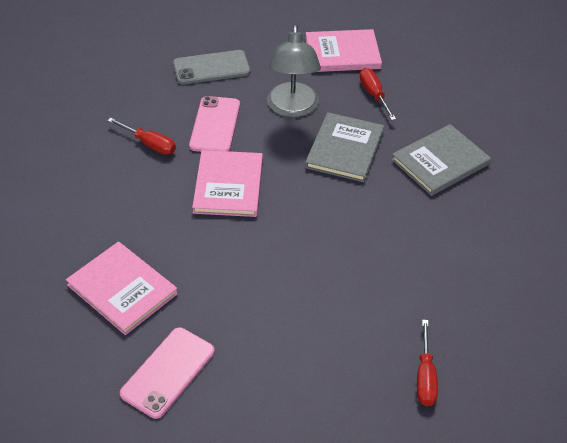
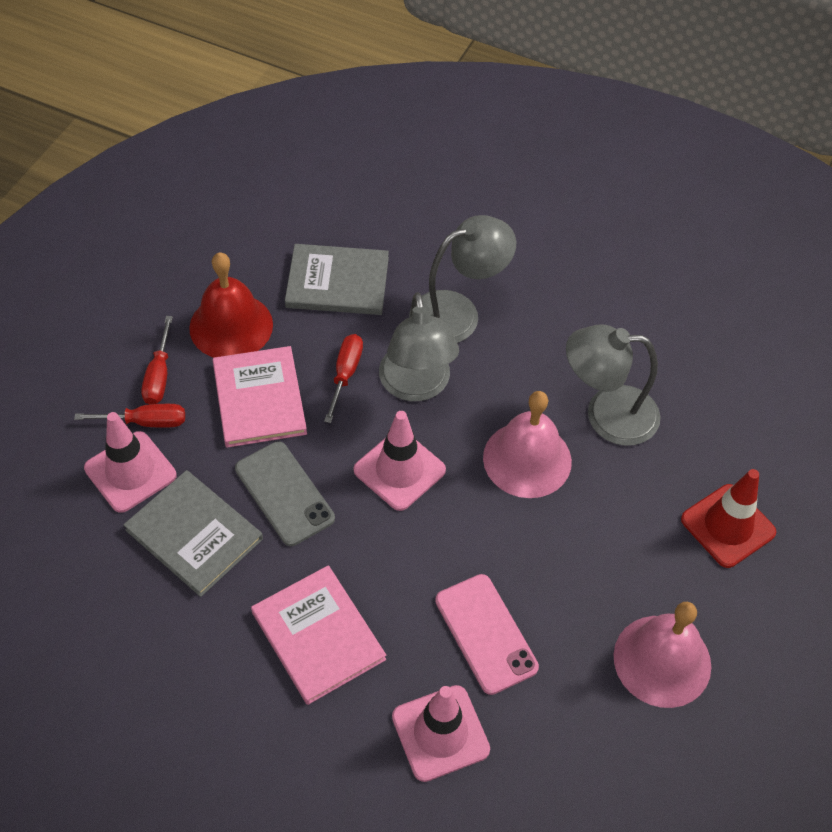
grey lamp: 1 -> 3
pink bell: 0 -> 2
pink book: 3 -> 2
pink phone: 2 -> 1
pink traffic cone: 0 -> 3
red bell: 0 -> 1
red traffic cone: 0 -> 1

